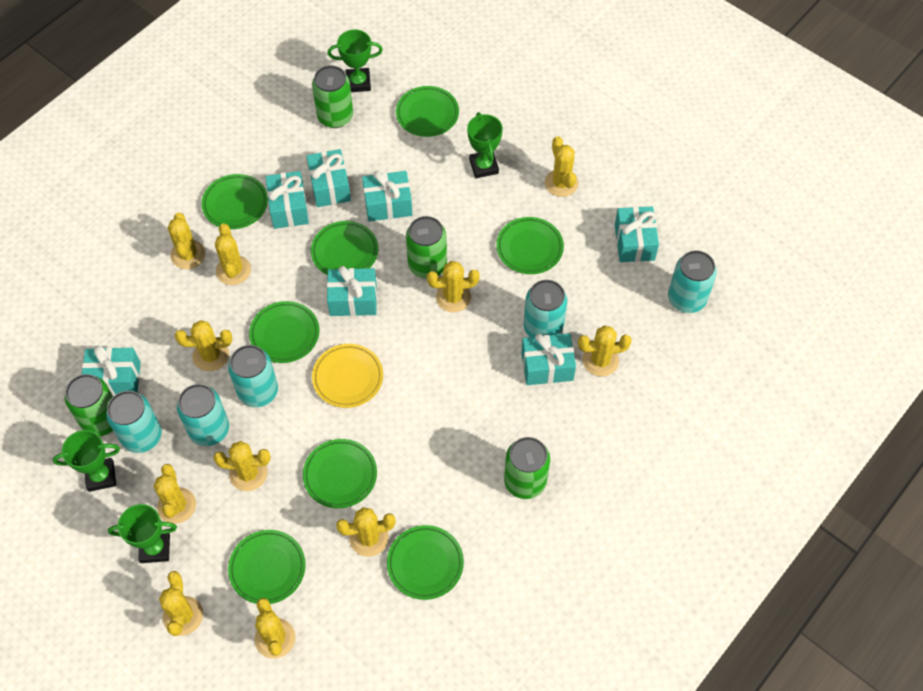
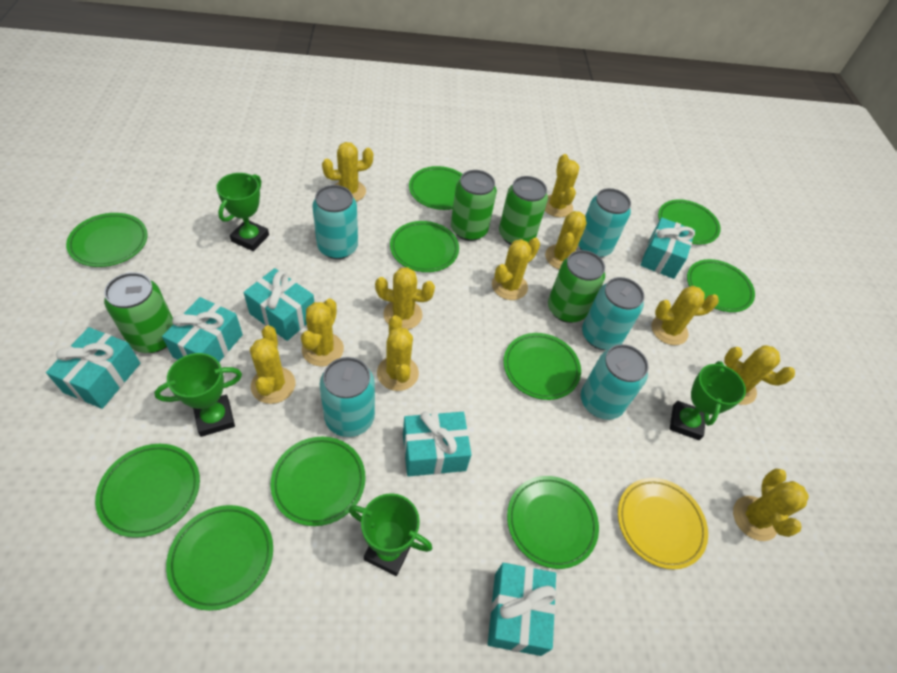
green plate: 8 -> 10
turquoise gift: 7 -> 6

